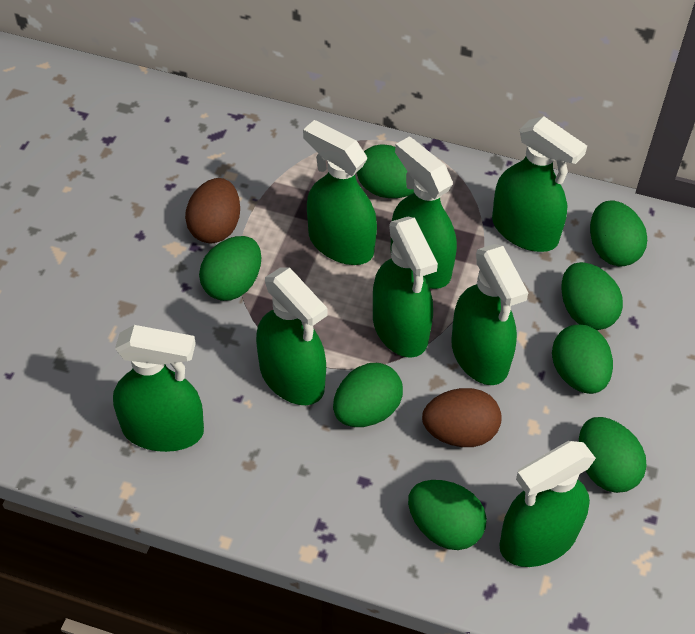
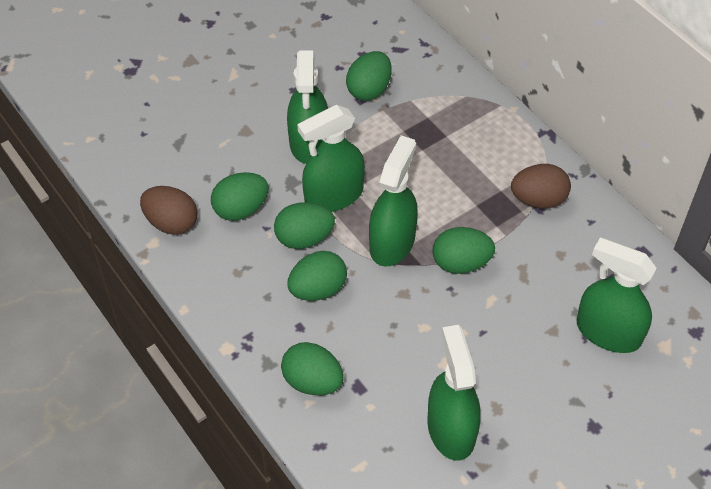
green egg: 8 -> 6
green spray bottle: 8 -> 5

